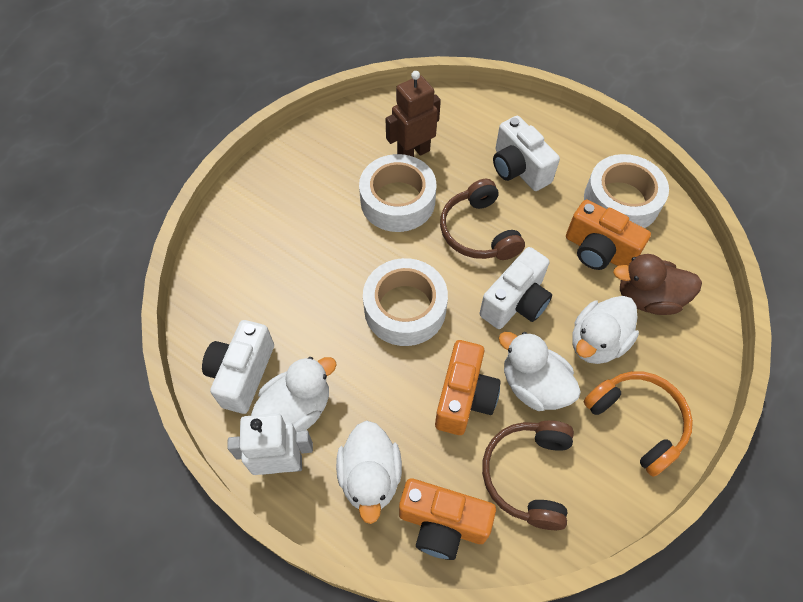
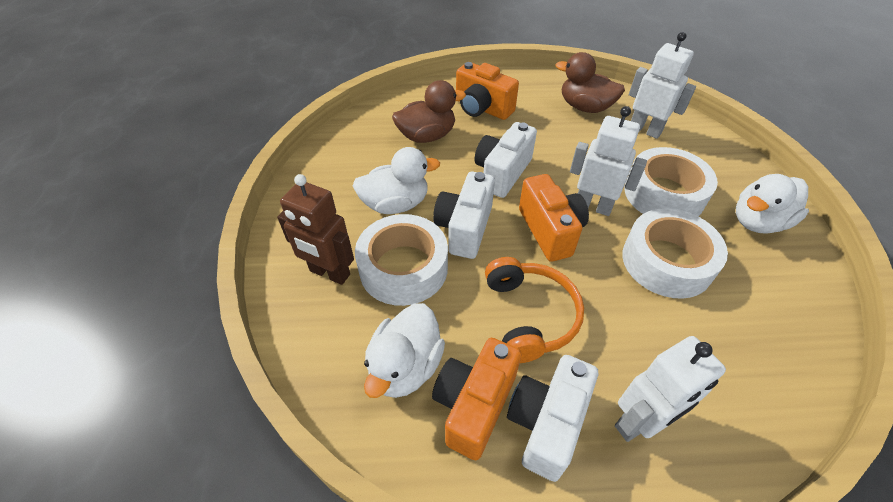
brown duck: 1 -> 2
brown headphones: 2 -> 0
white duck: 4 -> 3
white robot: 1 -> 3

